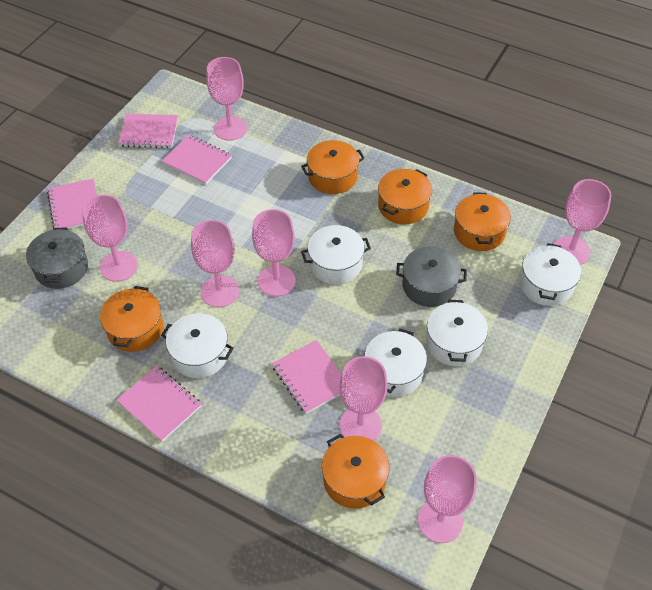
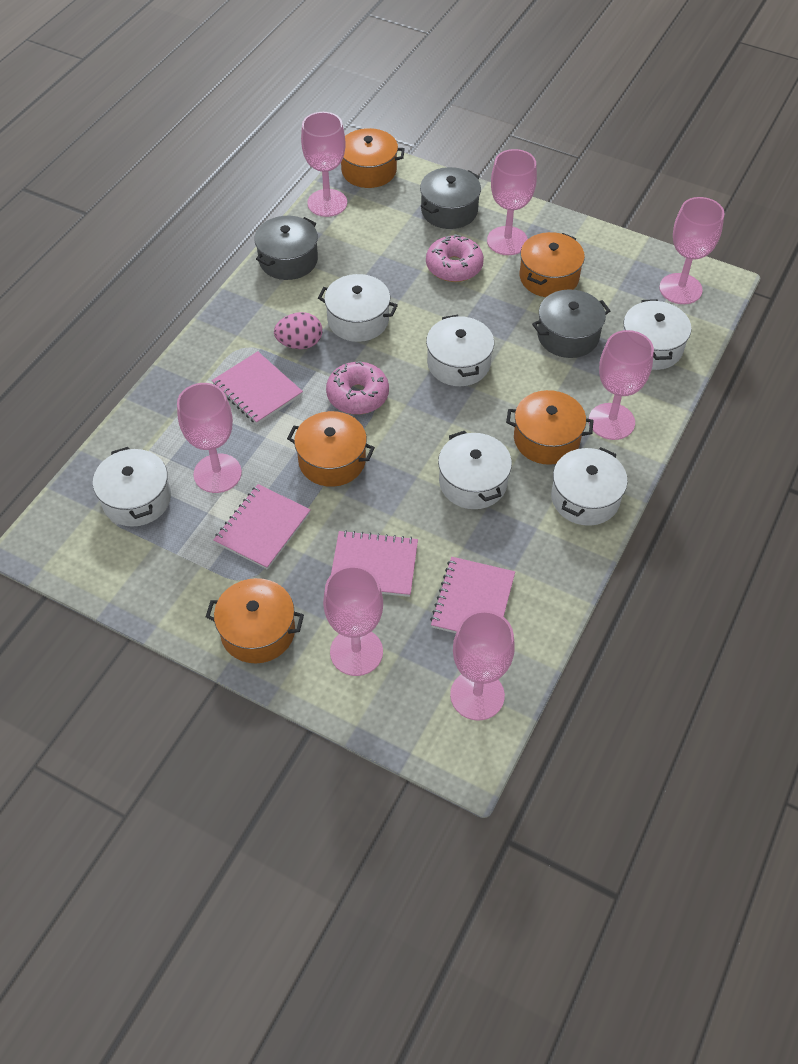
grey pot: 2 -> 3
pink donut: 0 -> 2
pink egg: 0 -> 1
pink notebook: 5 -> 4
white pot: 5 -> 6

